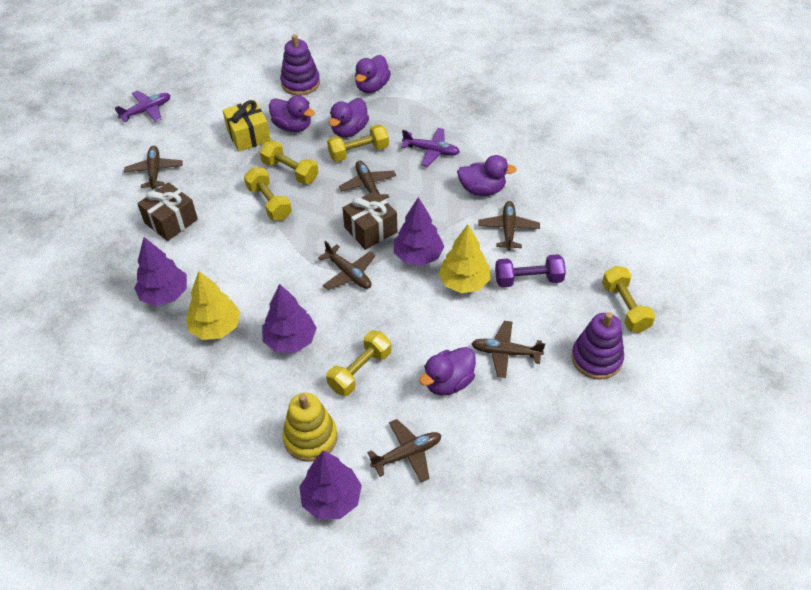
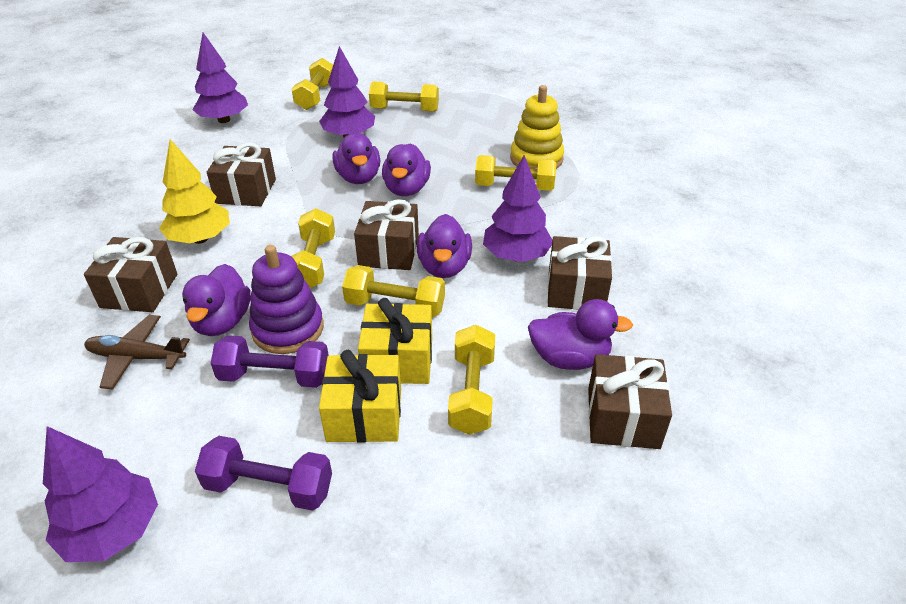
brown gift: 2 -> 5
brown plane: 6 -> 1
purple dumbbell: 1 -> 2
purple plane: 2 -> 0
purple stacking toy: 2 -> 1
yellow dumbbell: 5 -> 6
yellow gift: 1 -> 2
yellow tree: 2 -> 1

